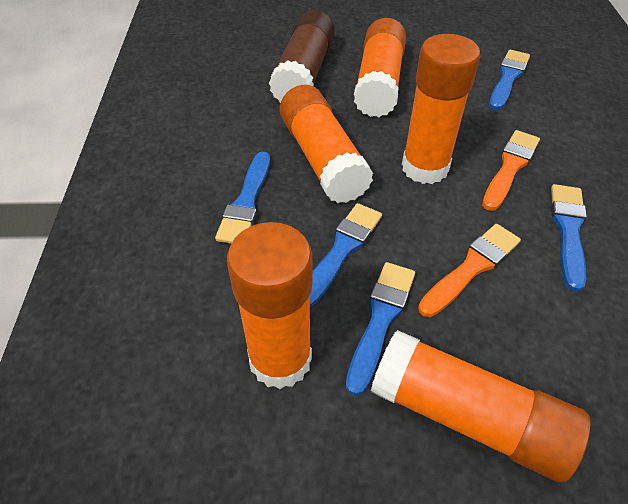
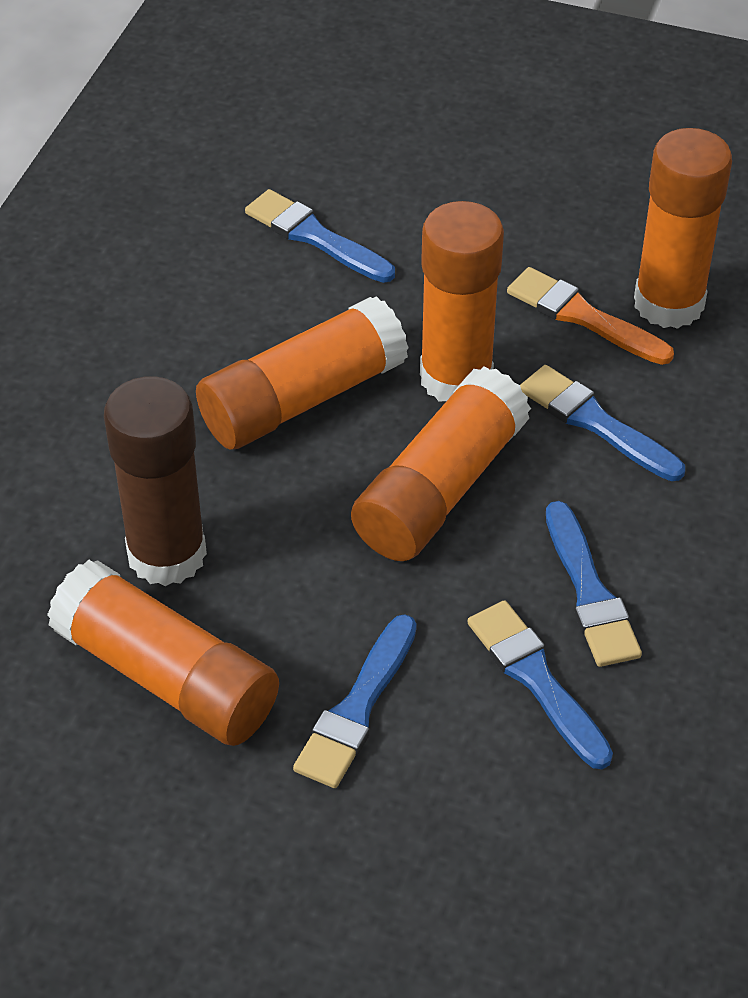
orange brush: 2 -> 1

